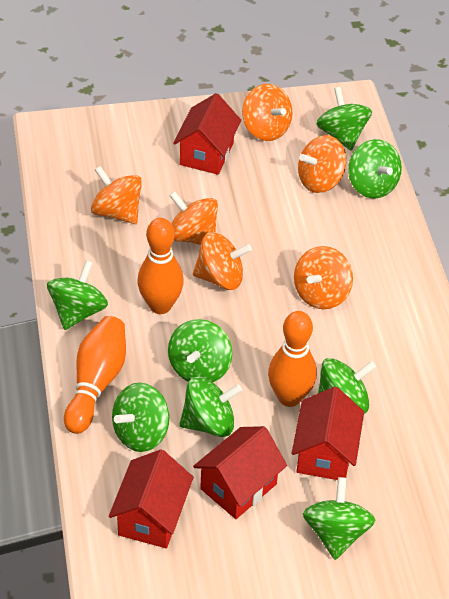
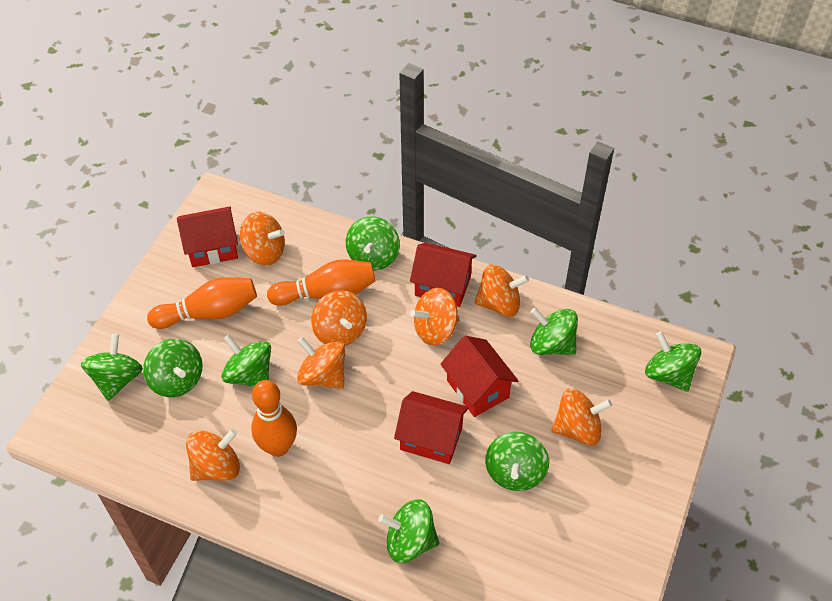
orange spinning top: 6 -> 7

